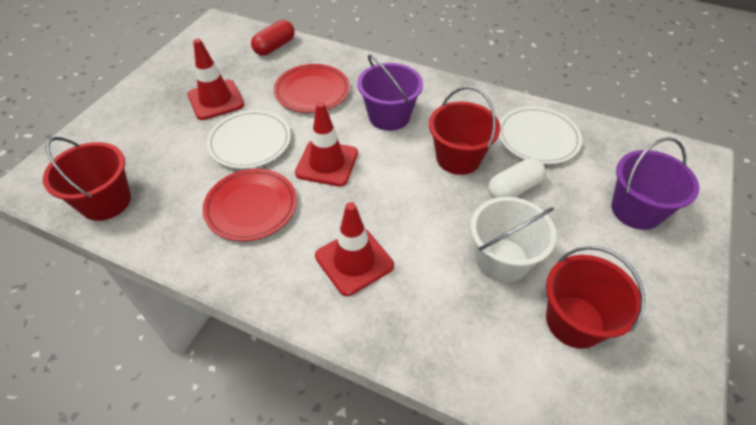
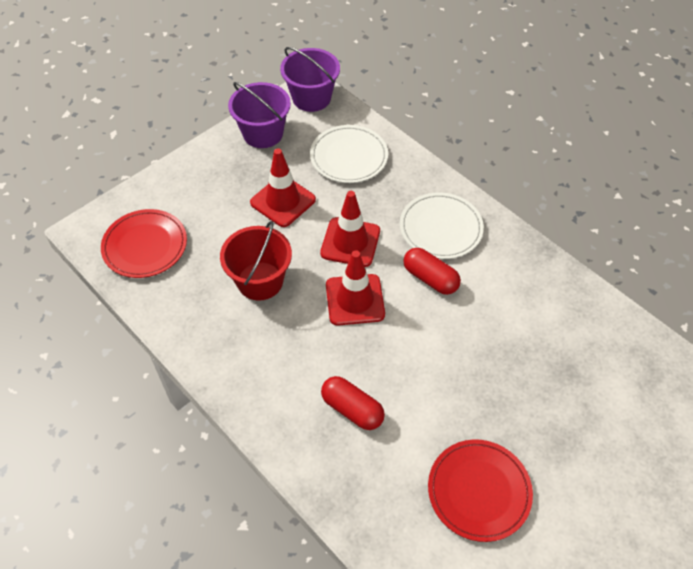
red bucket: 3 -> 1
red capsule: 1 -> 2
white bucket: 1 -> 0
white capsule: 1 -> 0

